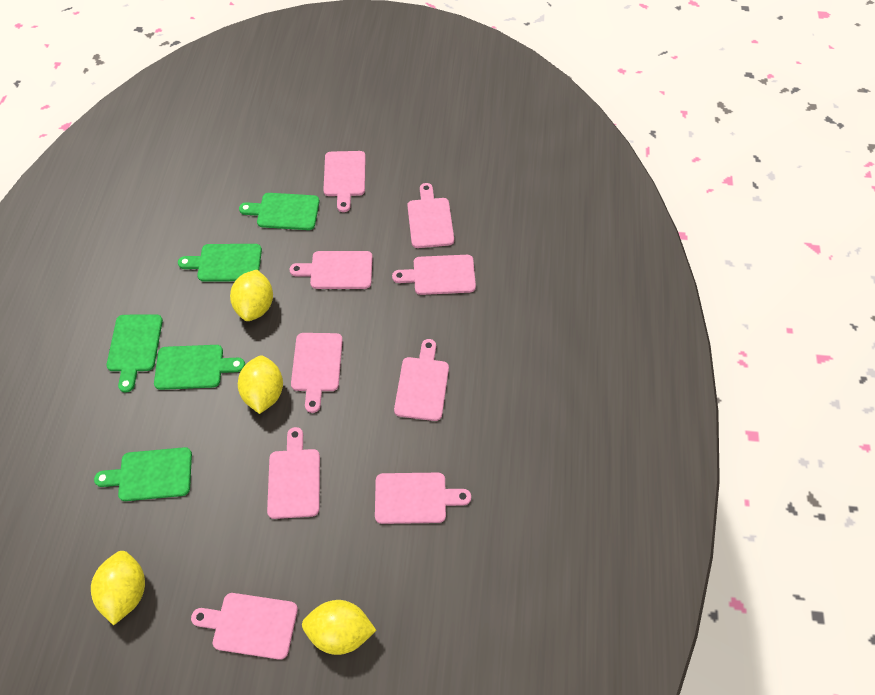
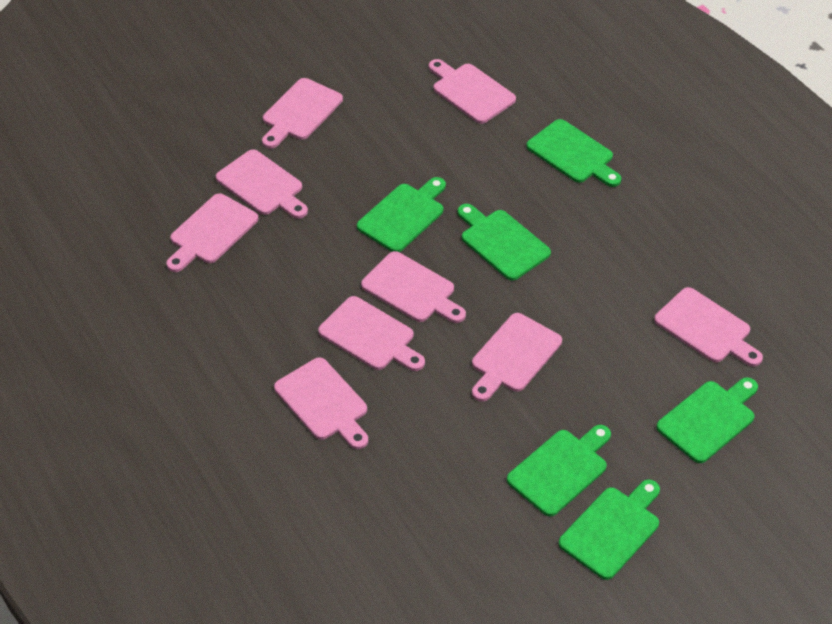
green cutting board: 5 -> 6
yellow lemon: 4 -> 0

